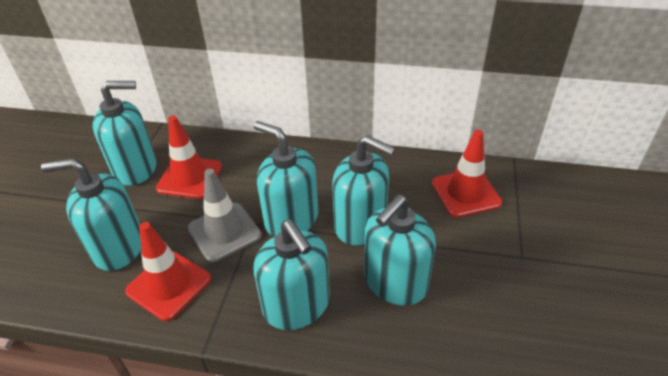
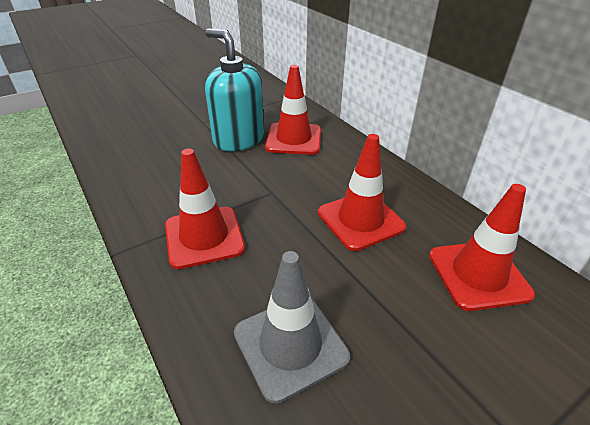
red traffic cone: 3 -> 4
turquoise soap dispenser: 6 -> 1

